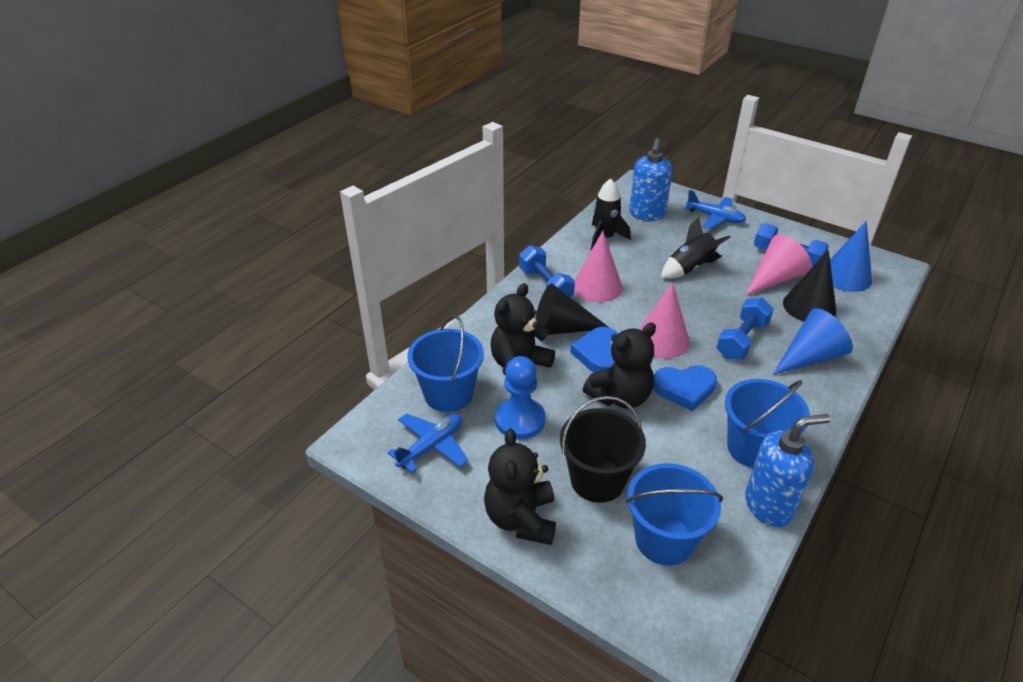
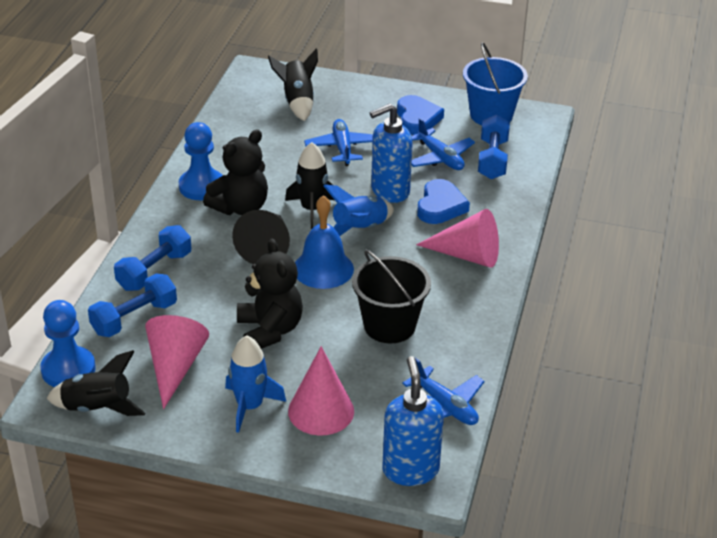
black cone: 2 -> 1
black rocket: 2 -> 3
black teddy bear: 3 -> 2
blue bell: 0 -> 1
blue bucket: 3 -> 1
blue cone: 2 -> 0
blue pawn: 1 -> 2
blue plane: 2 -> 3
blue rocket: 0 -> 2

